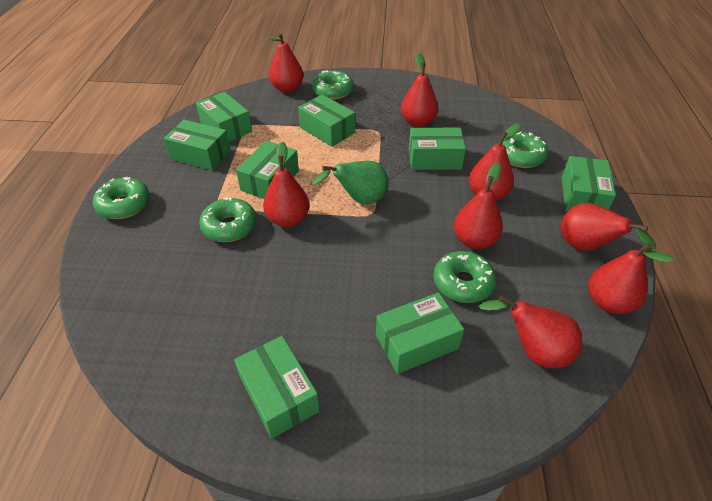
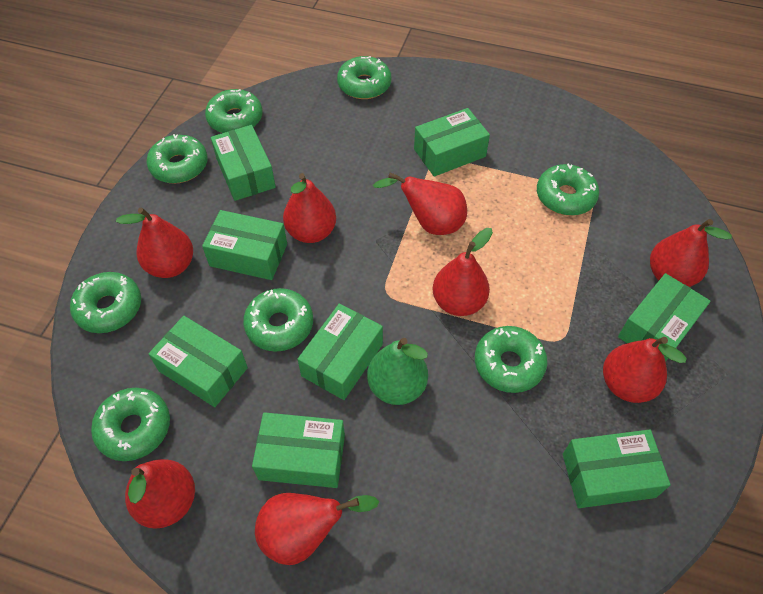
green donut: 5 -> 8

